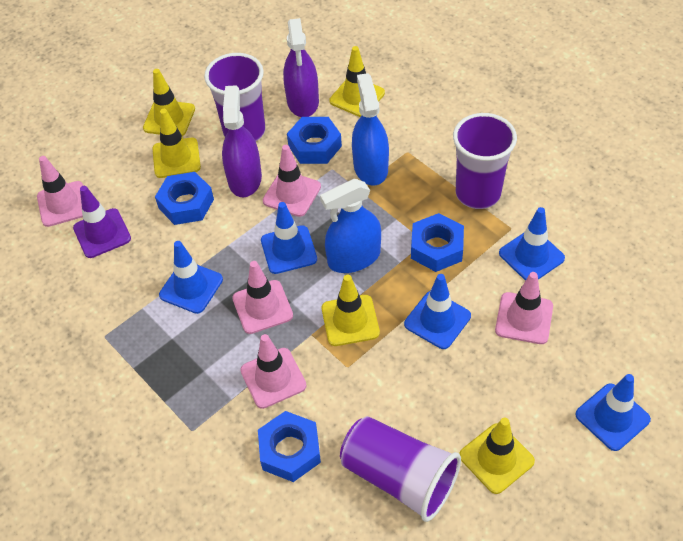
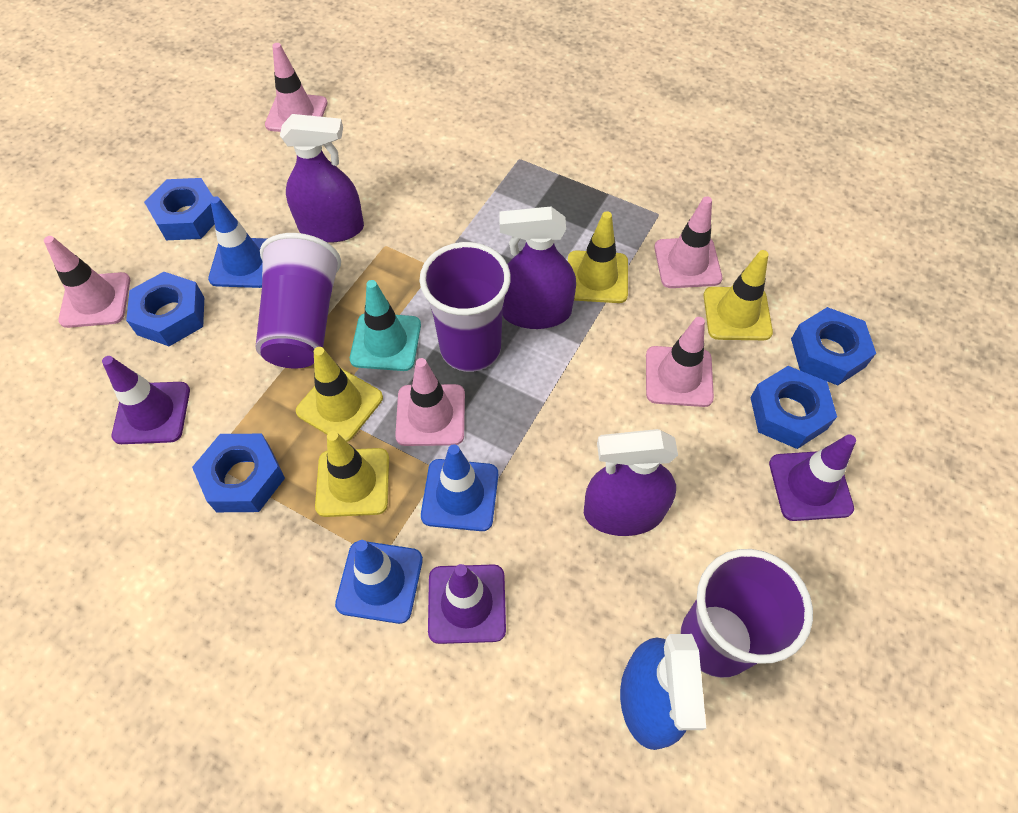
blue nut: 4 -> 5
blue spray bottle: 2 -> 1
blue traffic cone: 5 -> 3
purple spray bottle: 2 -> 3
purple traffic cone: 1 -> 3
turquoise traffic cone: 0 -> 1
yellow traffic cone: 5 -> 4

